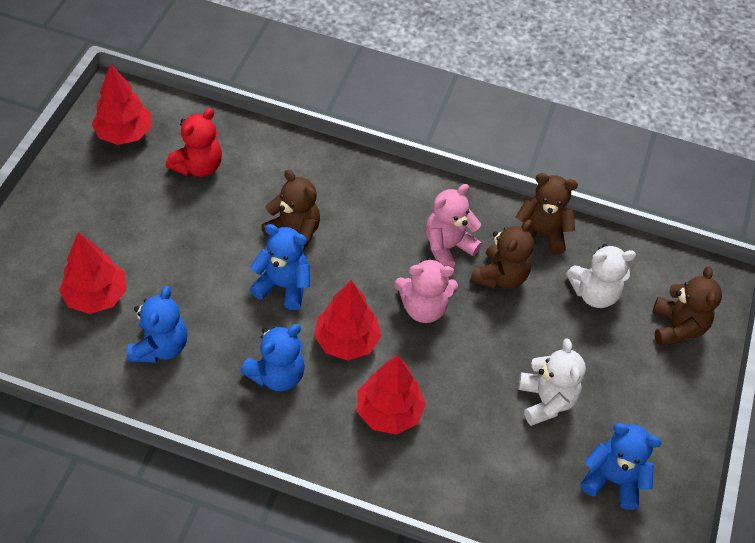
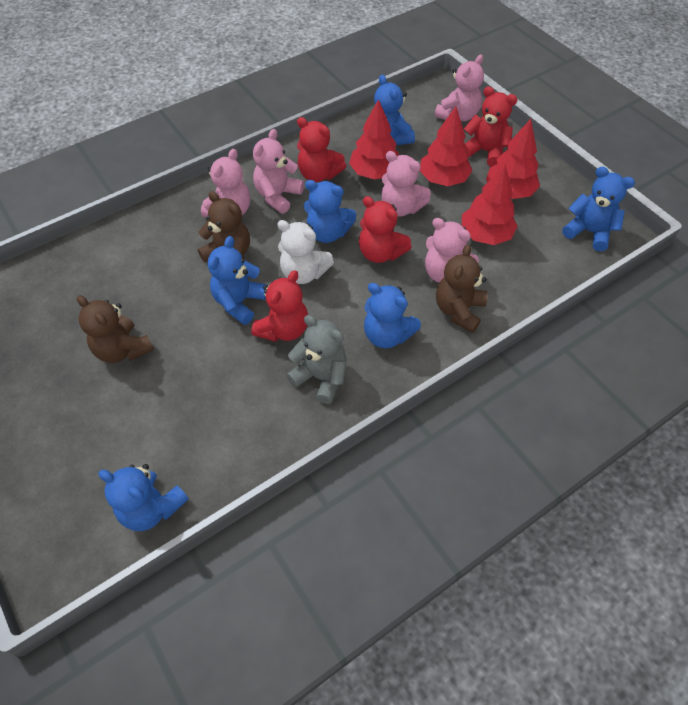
blue teddy bear: 4 -> 6
brown teddy bear: 4 -> 3
grey teddy bear: 0 -> 1
pink teddy bear: 2 -> 5
red teddy bear: 1 -> 4
white teddy bear: 2 -> 1

